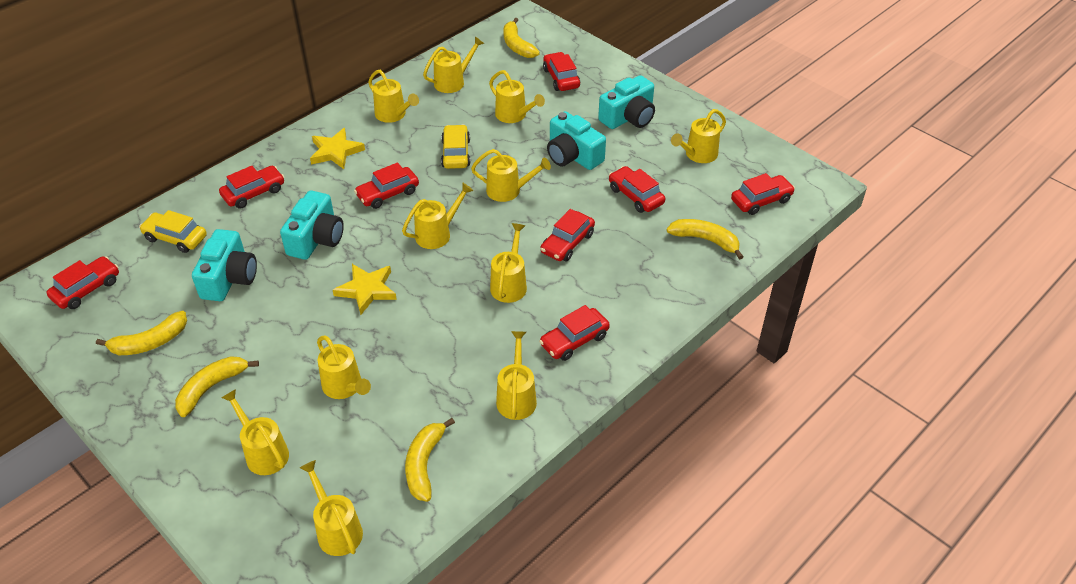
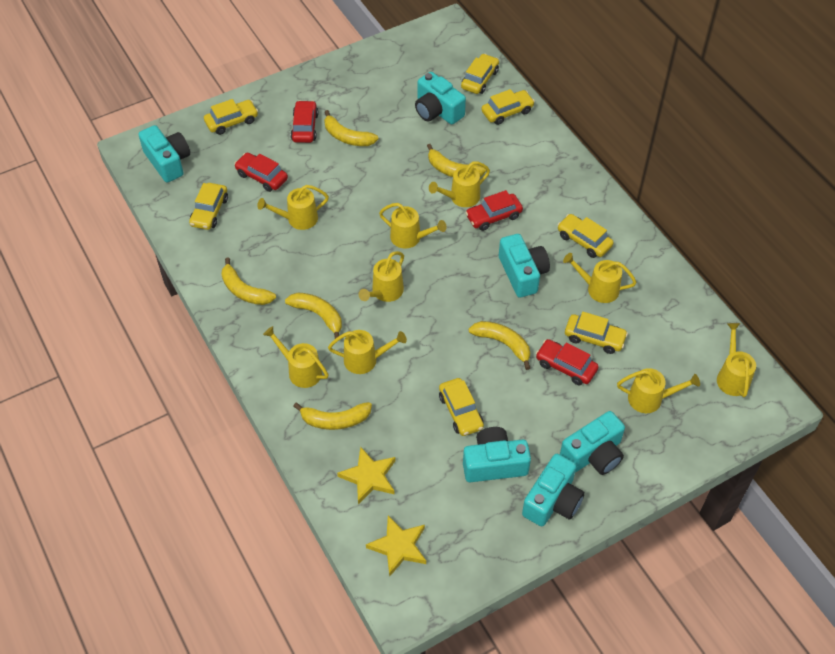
red car: 8 -> 4
turquoise camera: 4 -> 6
yellow banana: 5 -> 6
yellow car: 2 -> 7
yellow watering can: 11 -> 9

